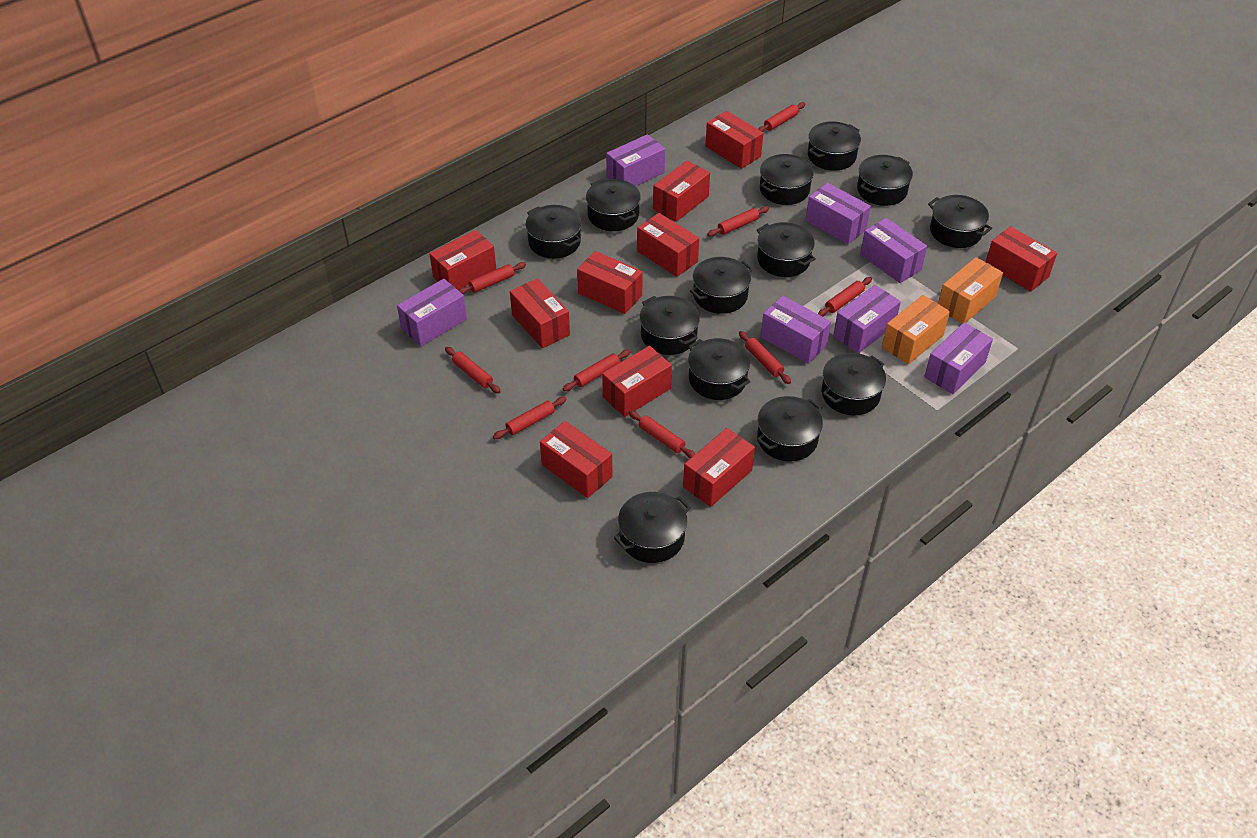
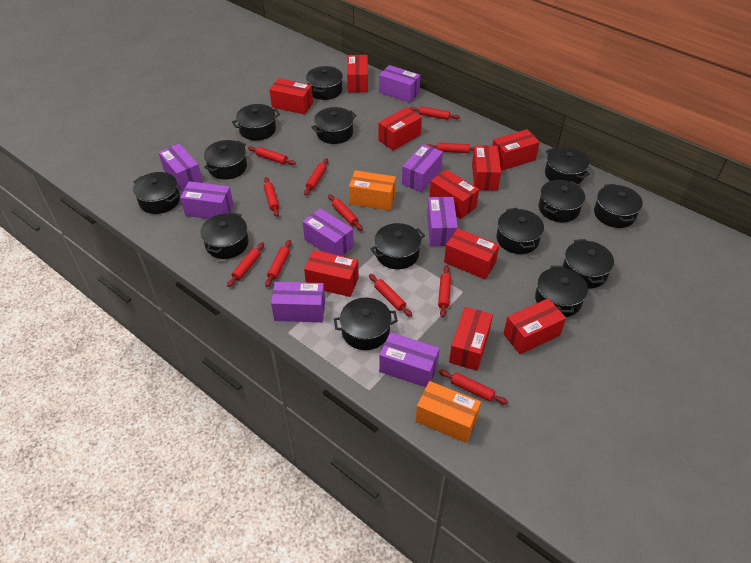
black pot: 13 -> 14
purple box: 7 -> 8
red rolling pin: 9 -> 11

